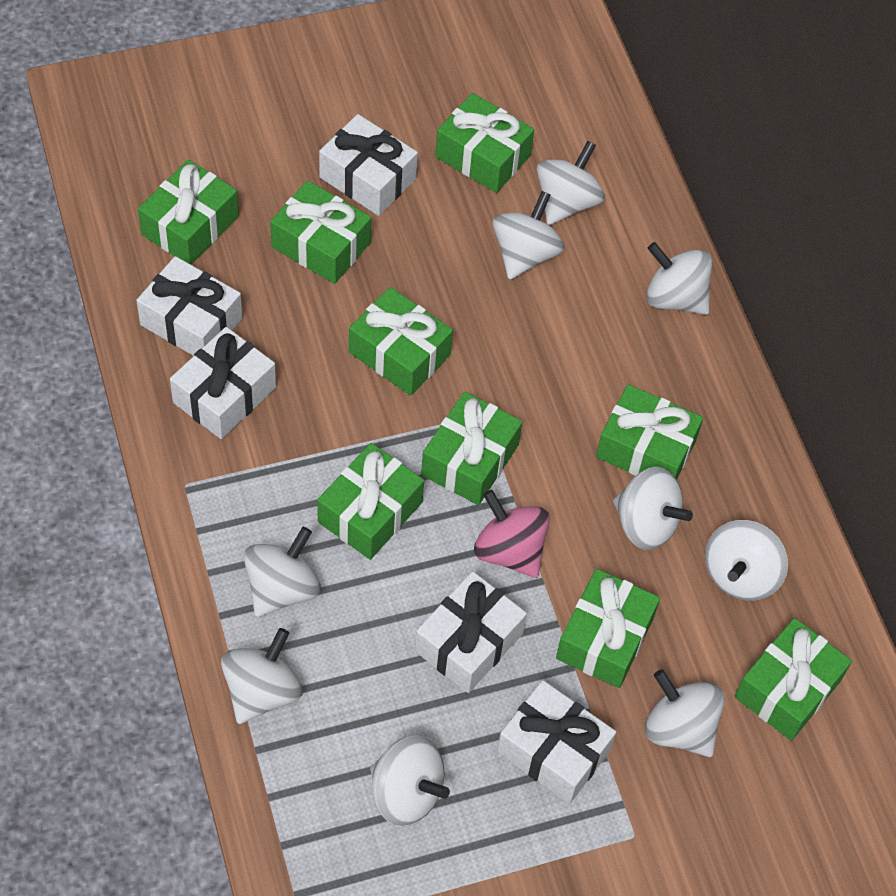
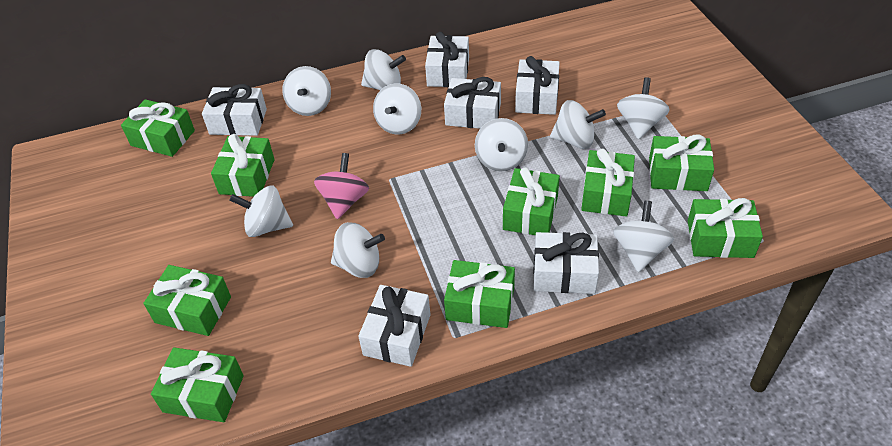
white gift: 5 -> 6

